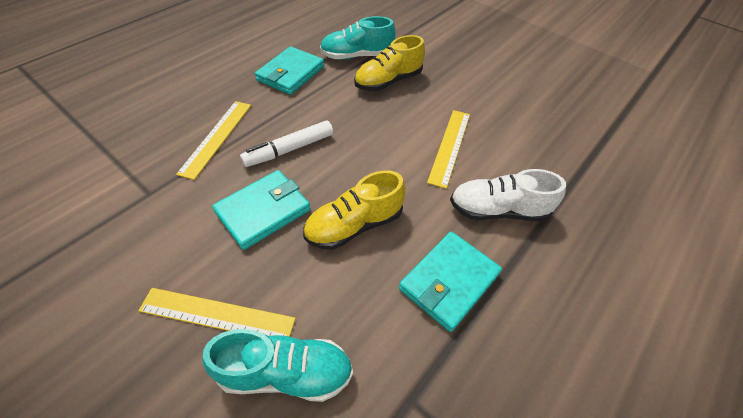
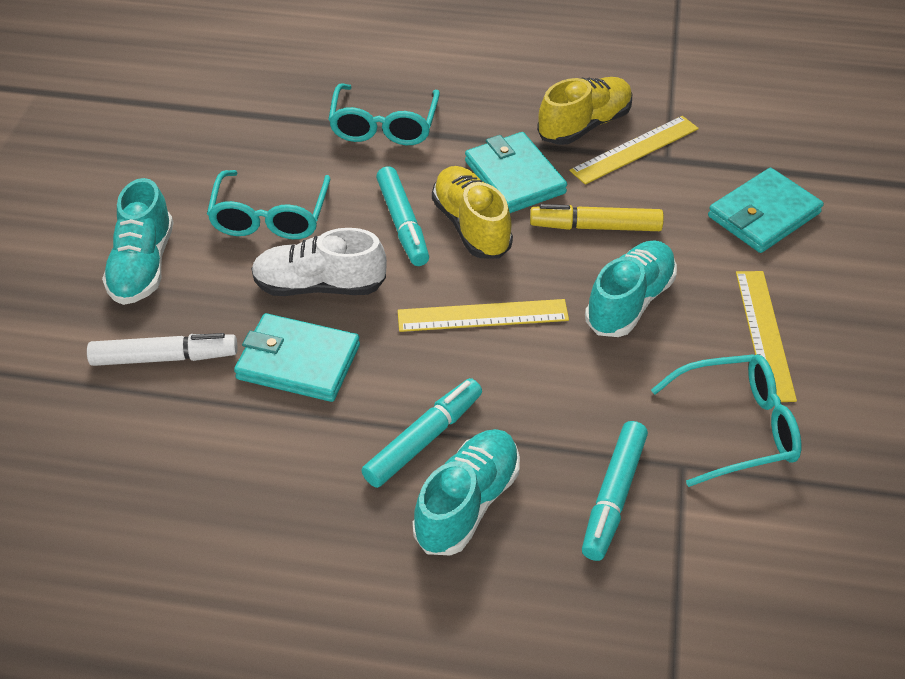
turquoise glasses: 0 -> 3
turquoise marker: 0 -> 3
turquoise shoe: 2 -> 3
yellow marker: 0 -> 1

